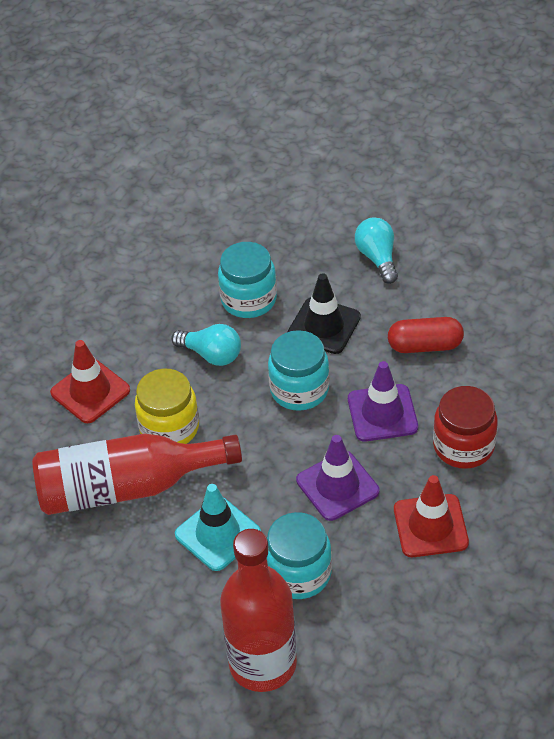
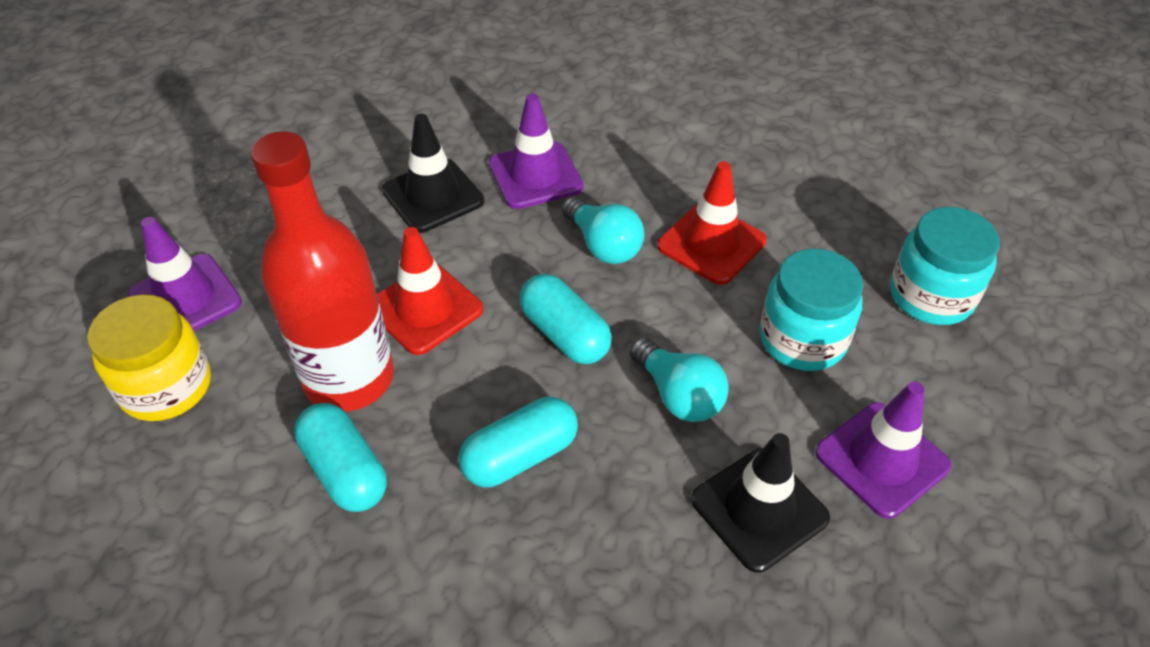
black traffic cone: 1 -> 2
purple traffic cone: 2 -> 3
red bottle: 2 -> 1
red capsule: 1 -> 0
red jar: 1 -> 0
turquoise capsule: 0 -> 3
turquoise jar: 3 -> 2
turquoise traffic cone: 1 -> 0

